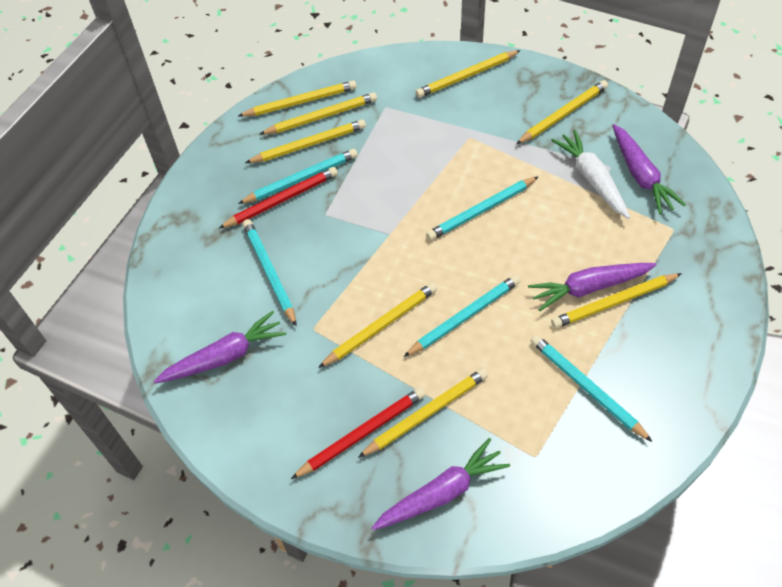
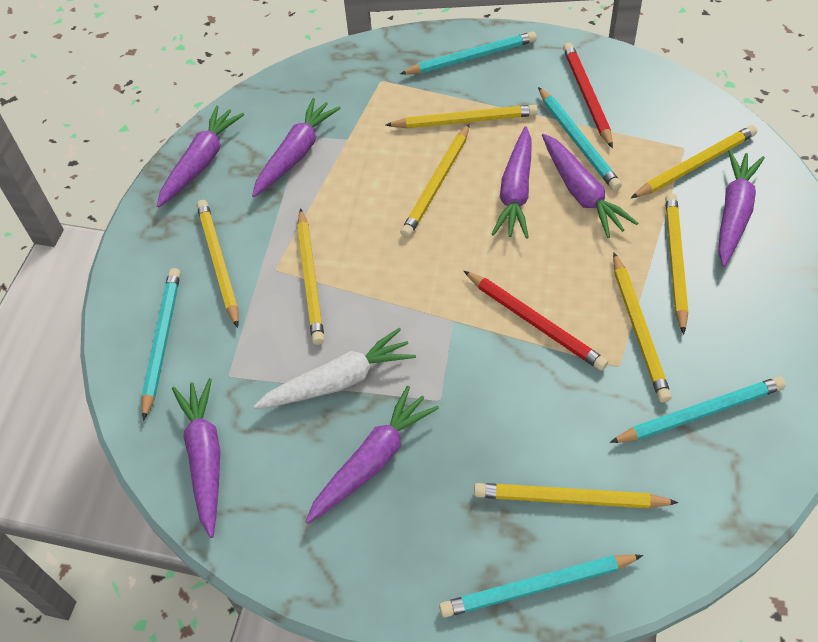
purple carrot: 4 -> 7

